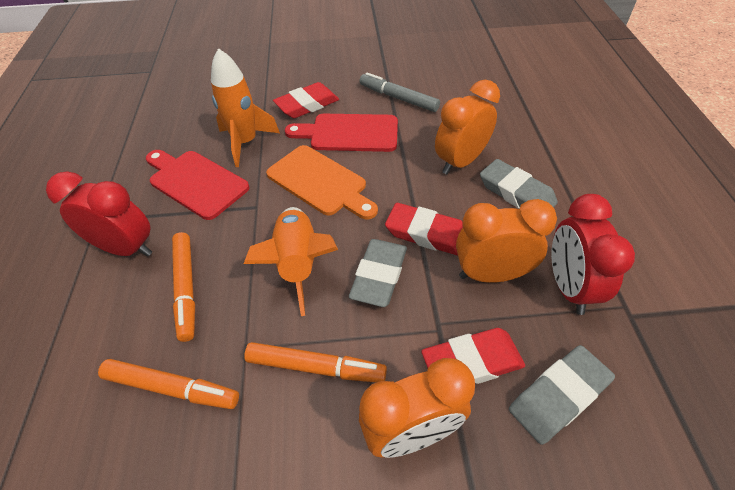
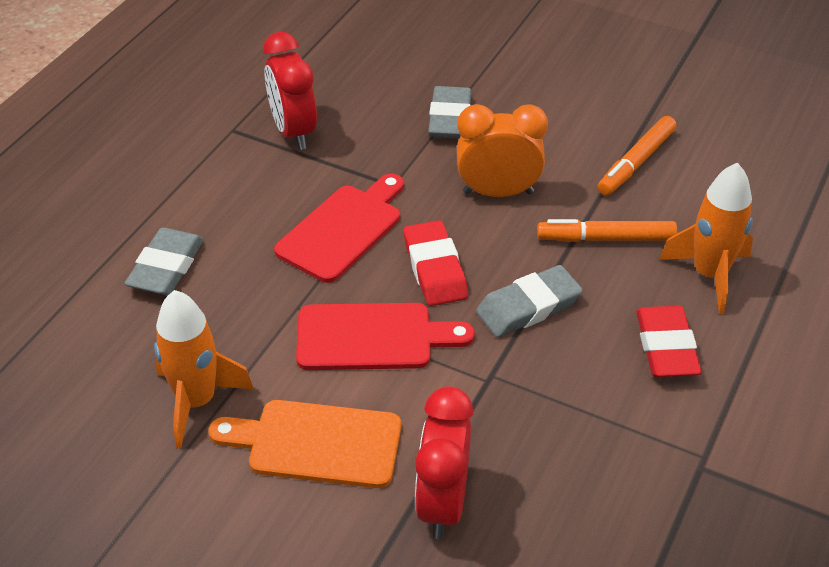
grey marker: 1 -> 0
orange clock: 3 -> 1
orange marker: 3 -> 2
red eraser: 3 -> 2

